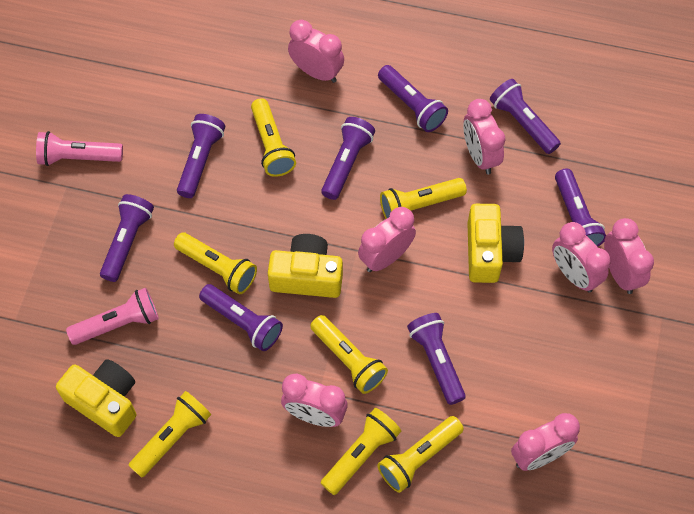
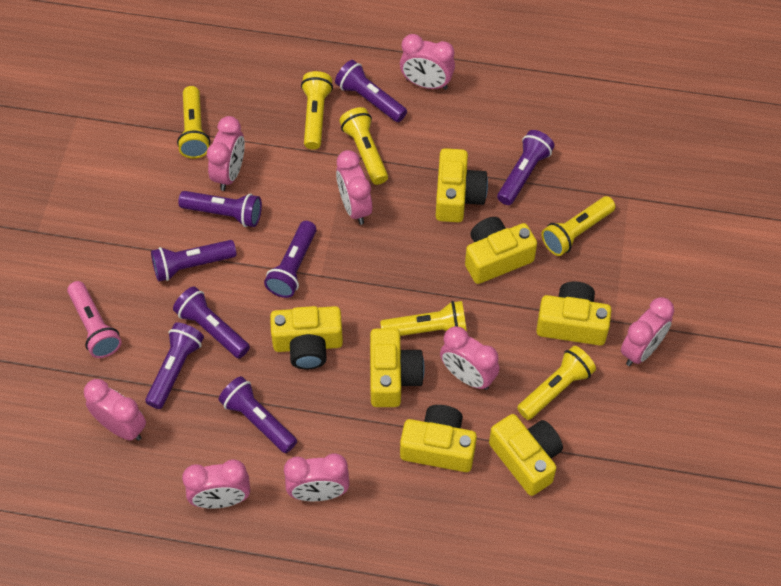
pink clock: 7 -> 8
pink flashlight: 2 -> 1
yellow camera: 3 -> 7
yellow flashlight: 7 -> 6

